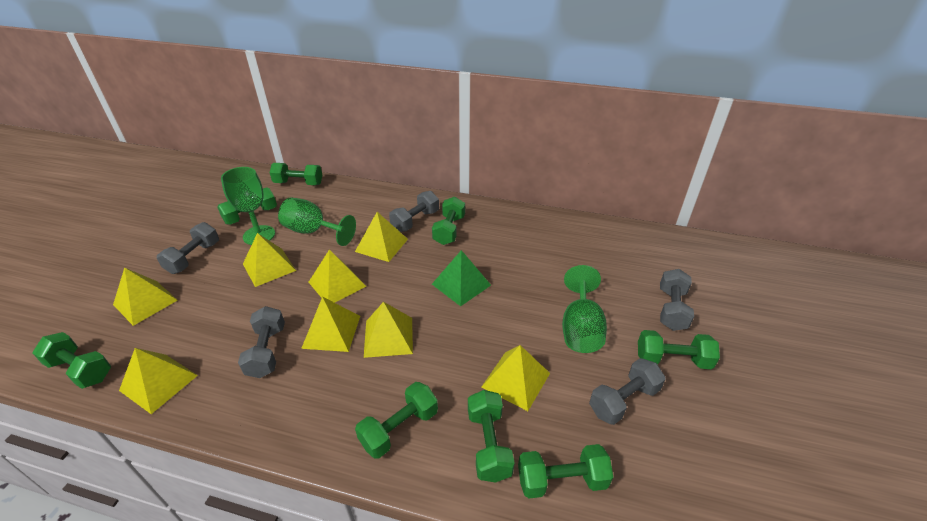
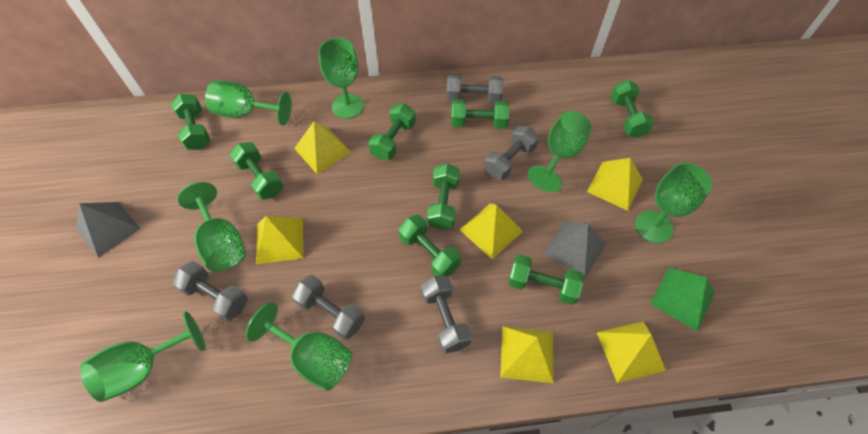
green goblet: 3 -> 7
grey pyramid: 0 -> 2
yellow pyramid: 8 -> 6

